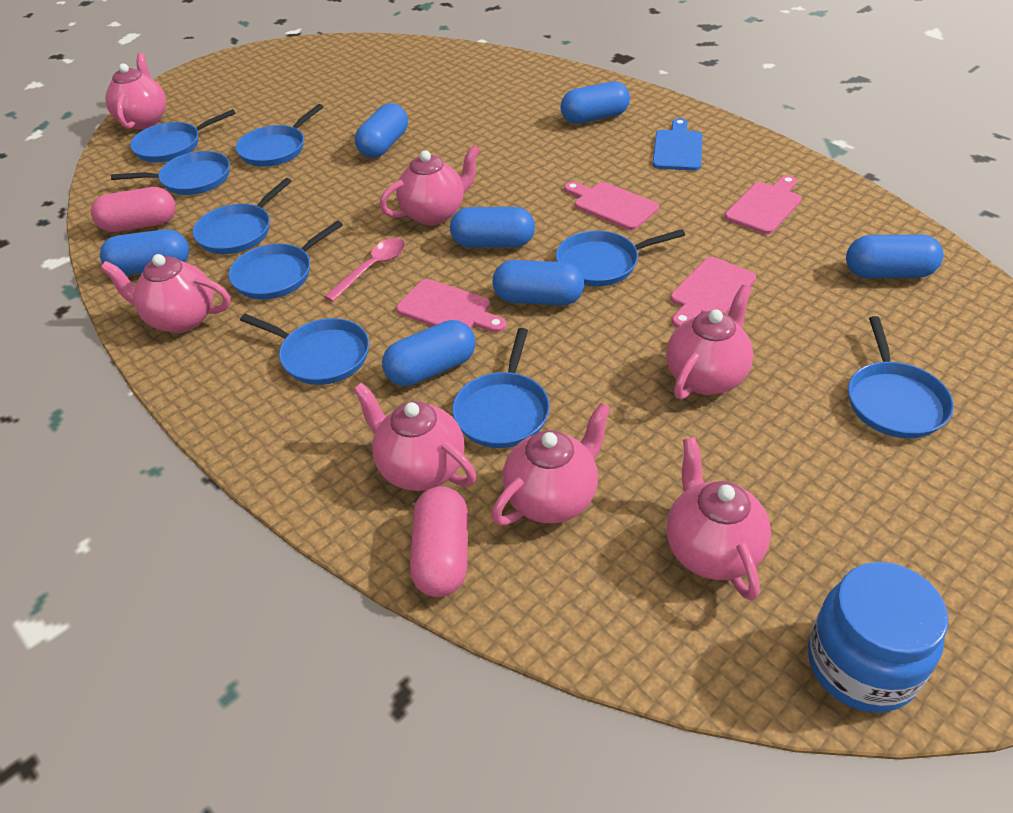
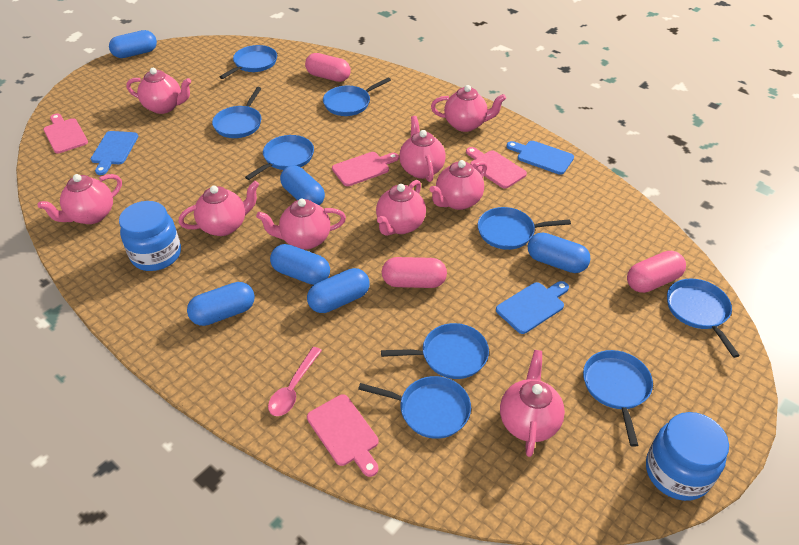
blue capsule: 7 -> 6
blue cutting board: 1 -> 3
blue jar: 1 -> 2
pink capsule: 2 -> 3
pink teapot: 7 -> 9

